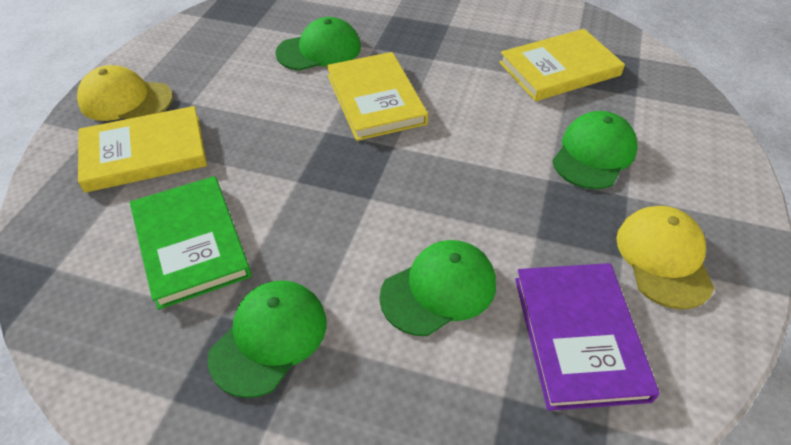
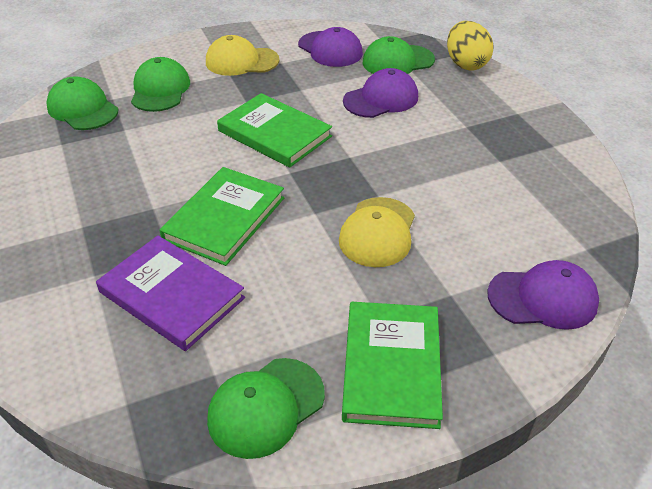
green book: 1 -> 3
purple cap: 0 -> 3
yellow book: 3 -> 0
yellow egg: 0 -> 1

